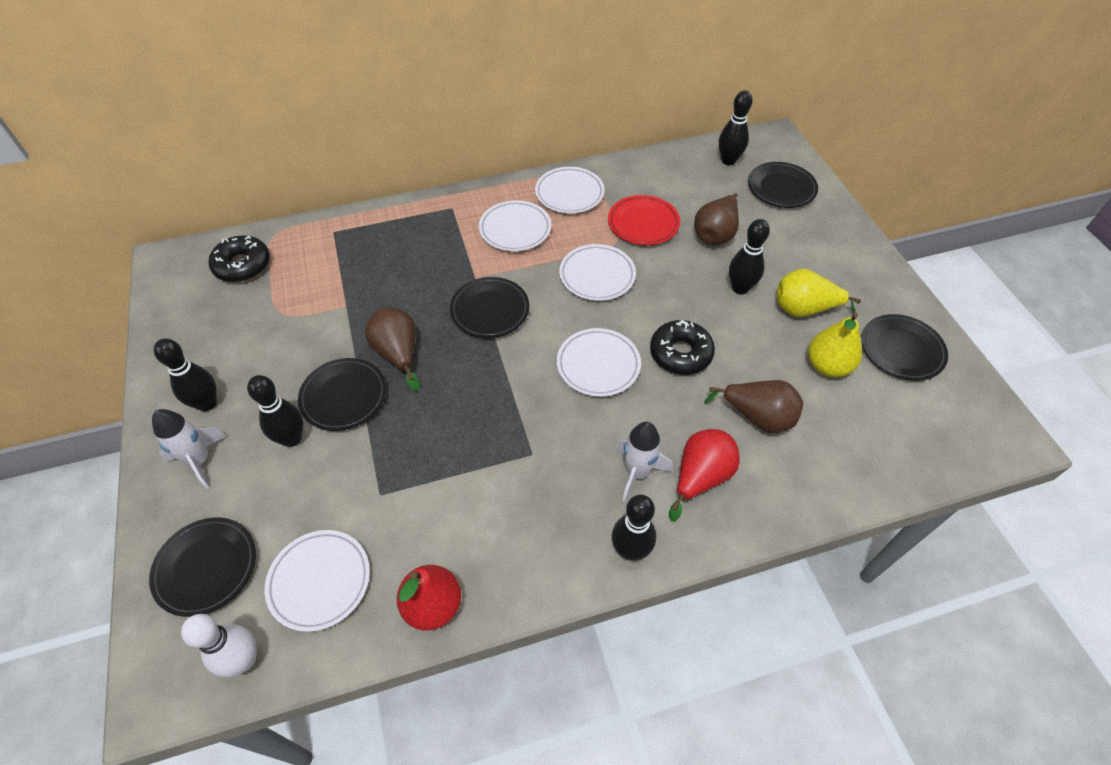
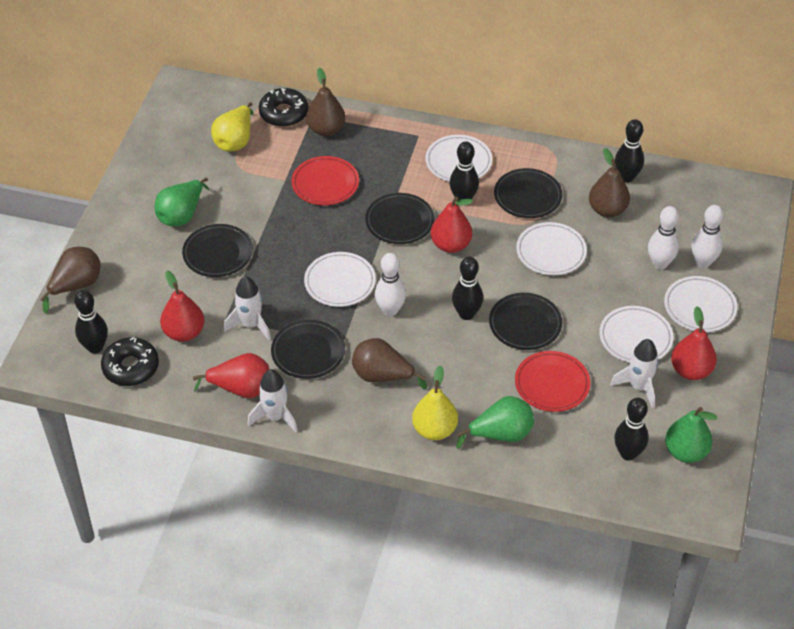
brown pear: 3 -> 4
green pear: 0 -> 3
red pear: 2 -> 4
red plate: 1 -> 2
white bowling pin: 1 -> 3
white rocket: 2 -> 3

